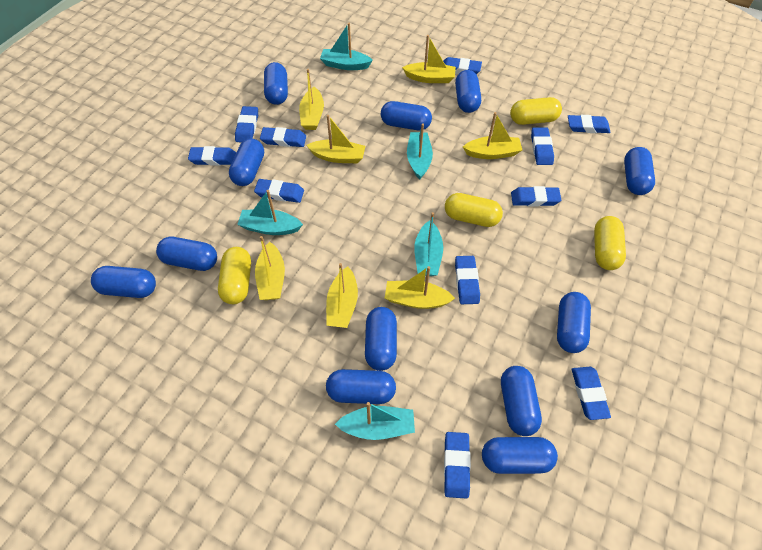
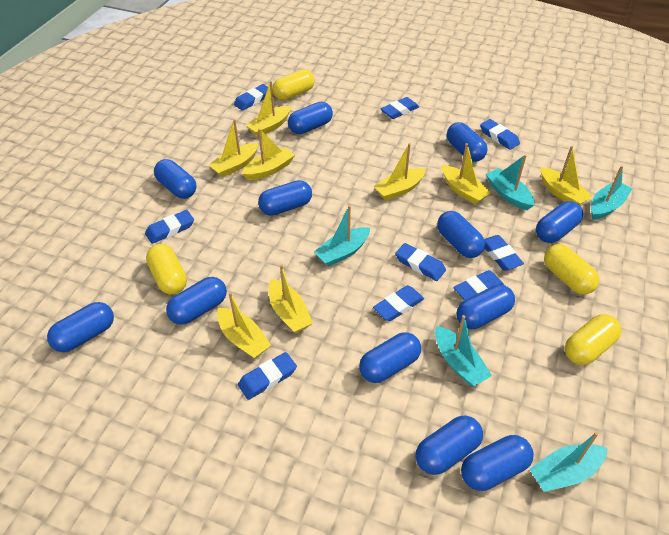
blue eraser: 11 -> 9
yellow boat: 7 -> 8

